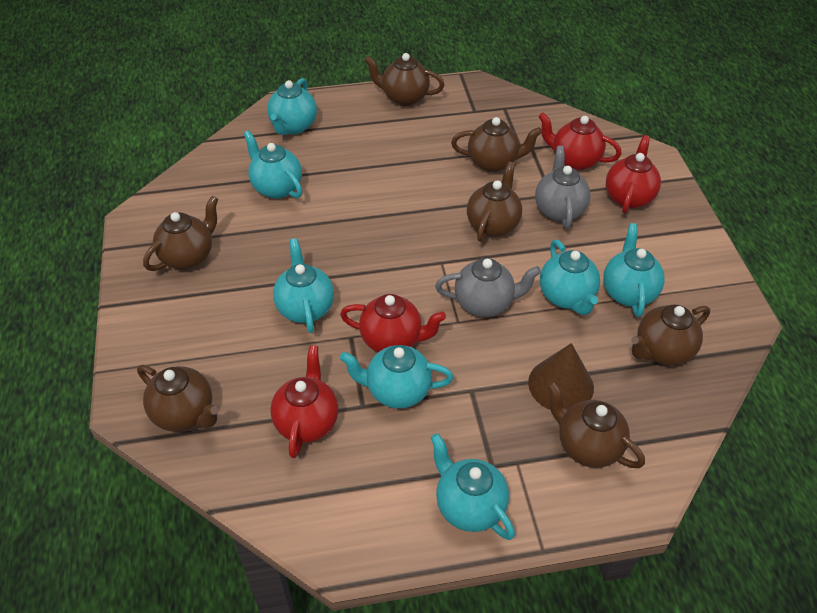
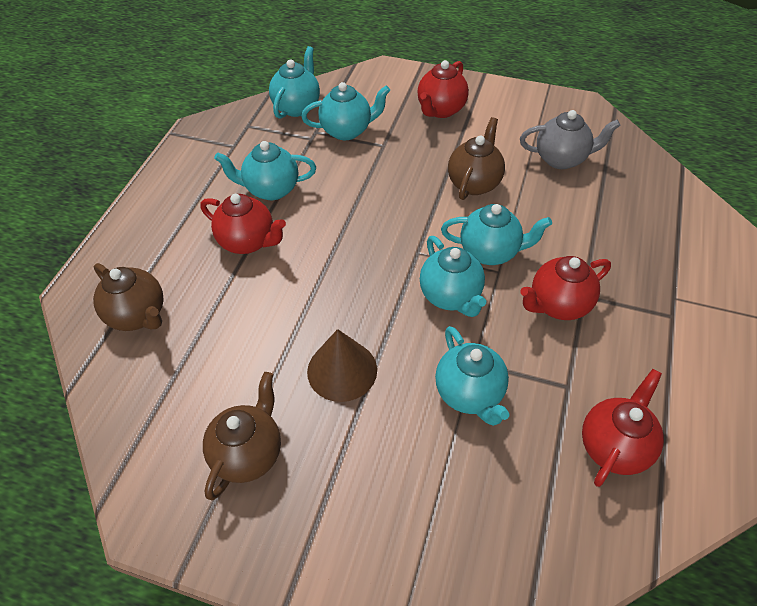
brown teapot: 7 -> 3
grey teapot: 2 -> 1
turquoise teapot: 7 -> 6

